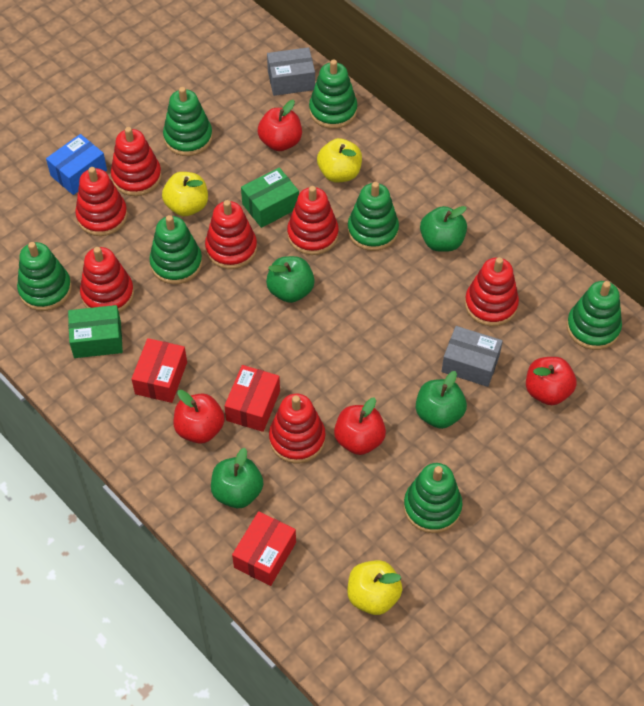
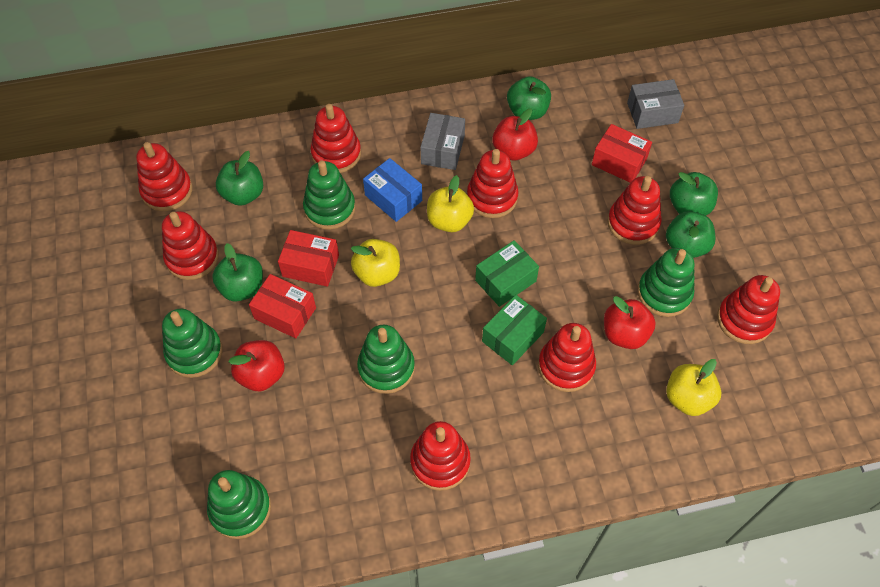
green apple: 4 -> 5
green stacking toy: 7 -> 5
red apple: 4 -> 3
red stacking toy: 7 -> 8

